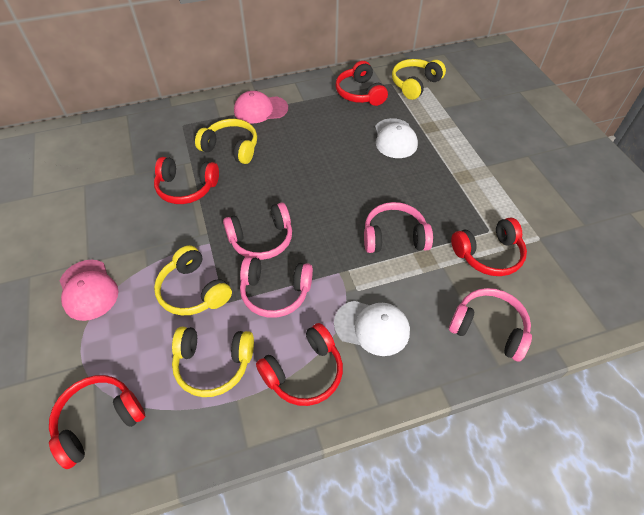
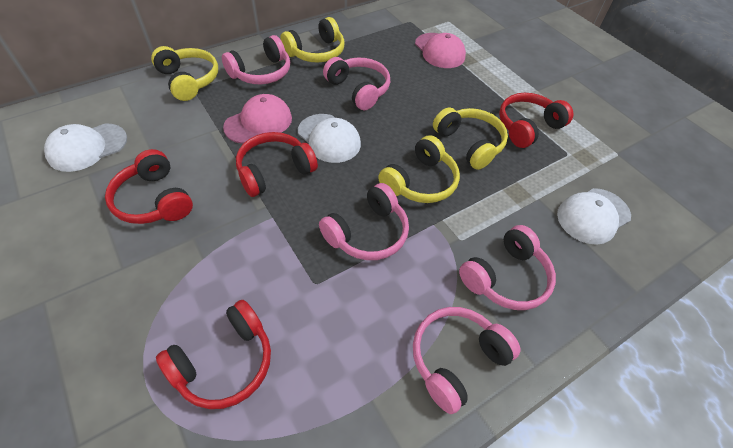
pink headphones: 4 -> 5
red headphones: 5 -> 4
white cap: 2 -> 3

